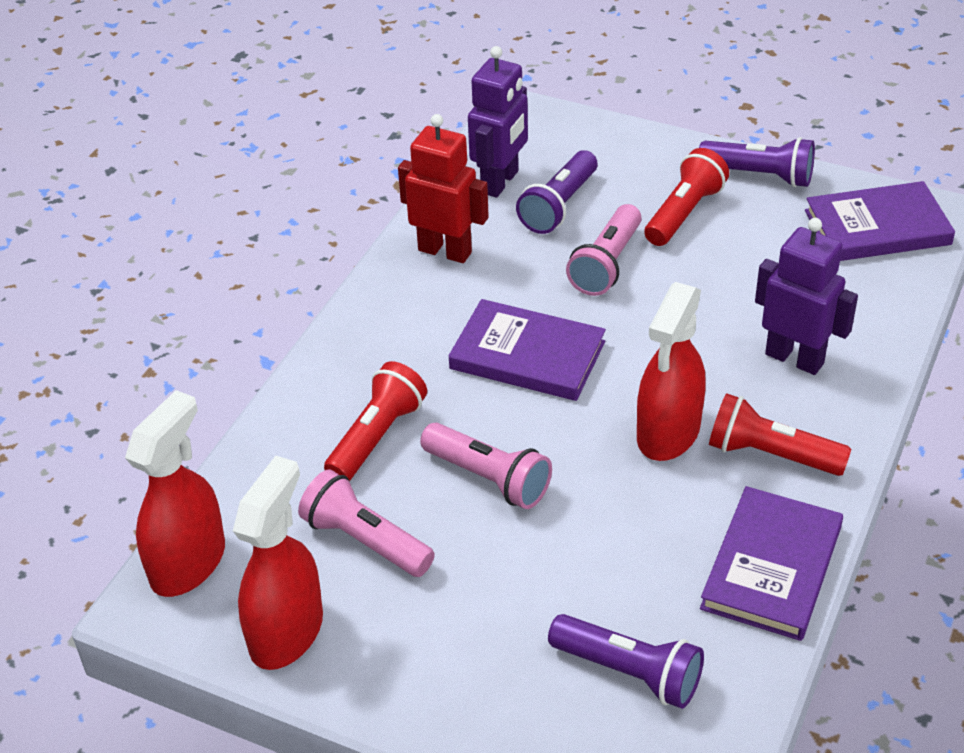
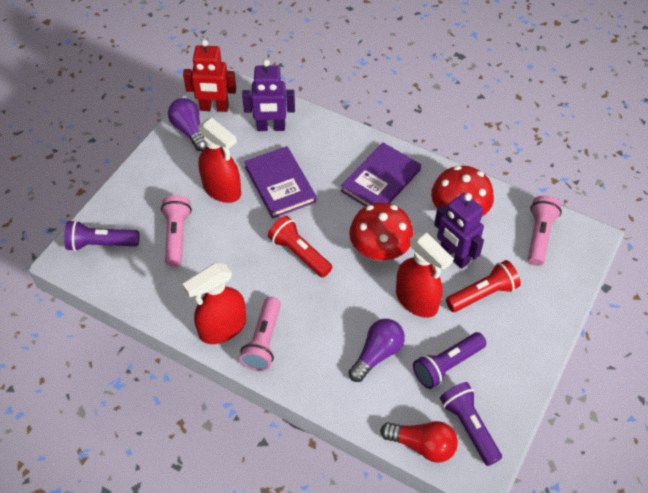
purple book: 3 -> 2
purple light bulb: 0 -> 2
red flashlight: 3 -> 2
red light bulb: 0 -> 1
red mushroom: 0 -> 2

